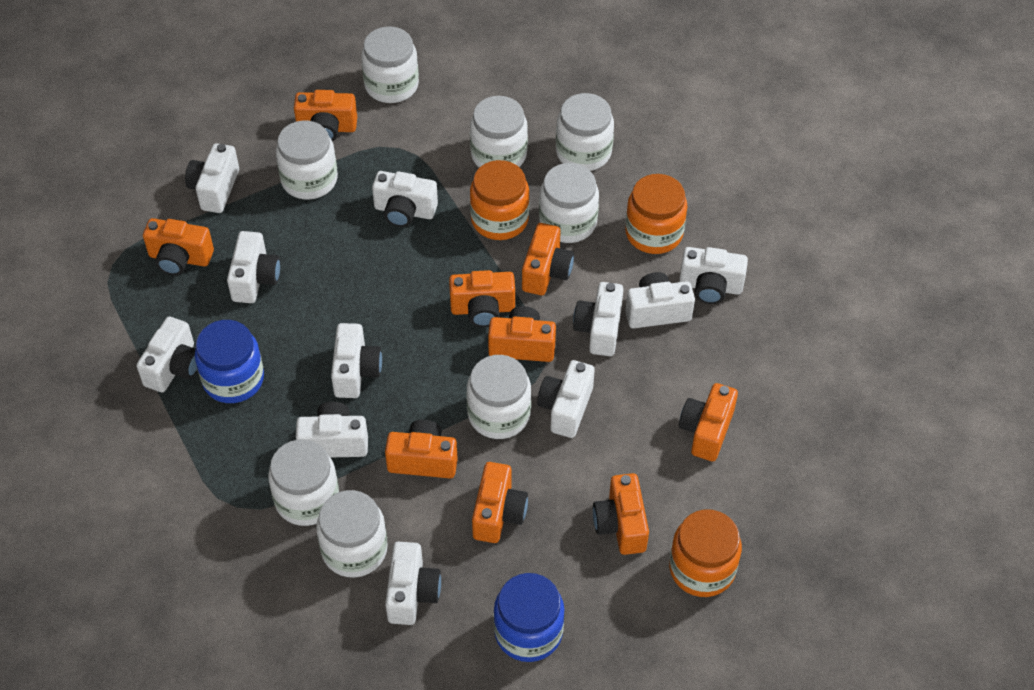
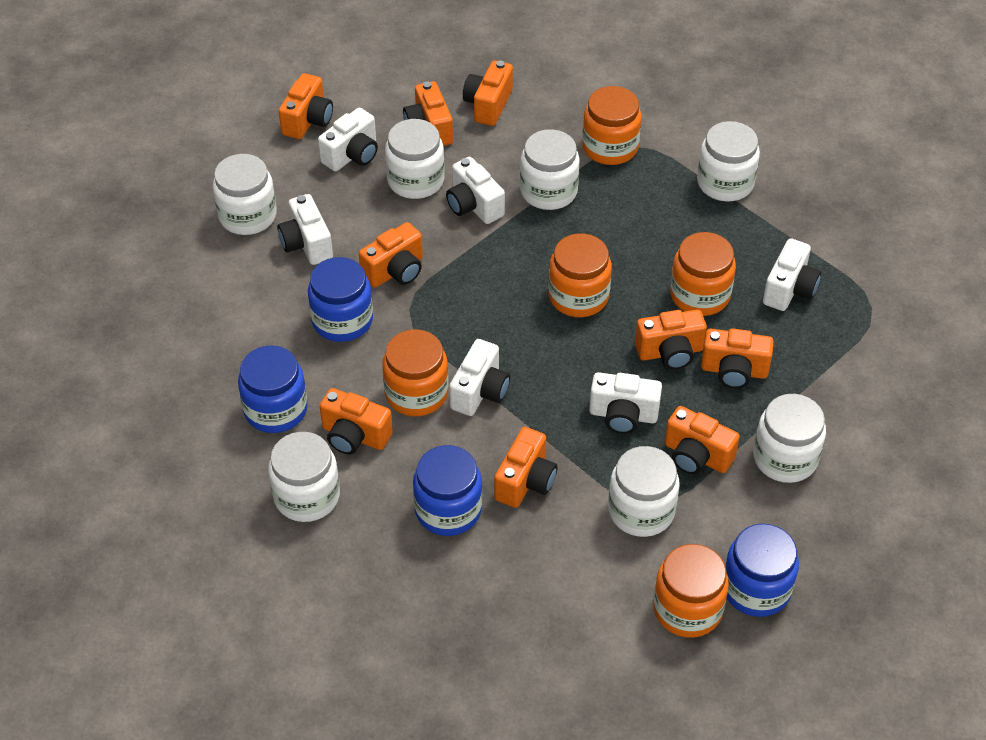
blue jar: 2 -> 4
orange jar: 3 -> 5
white camera: 11 -> 6
white jar: 8 -> 7

